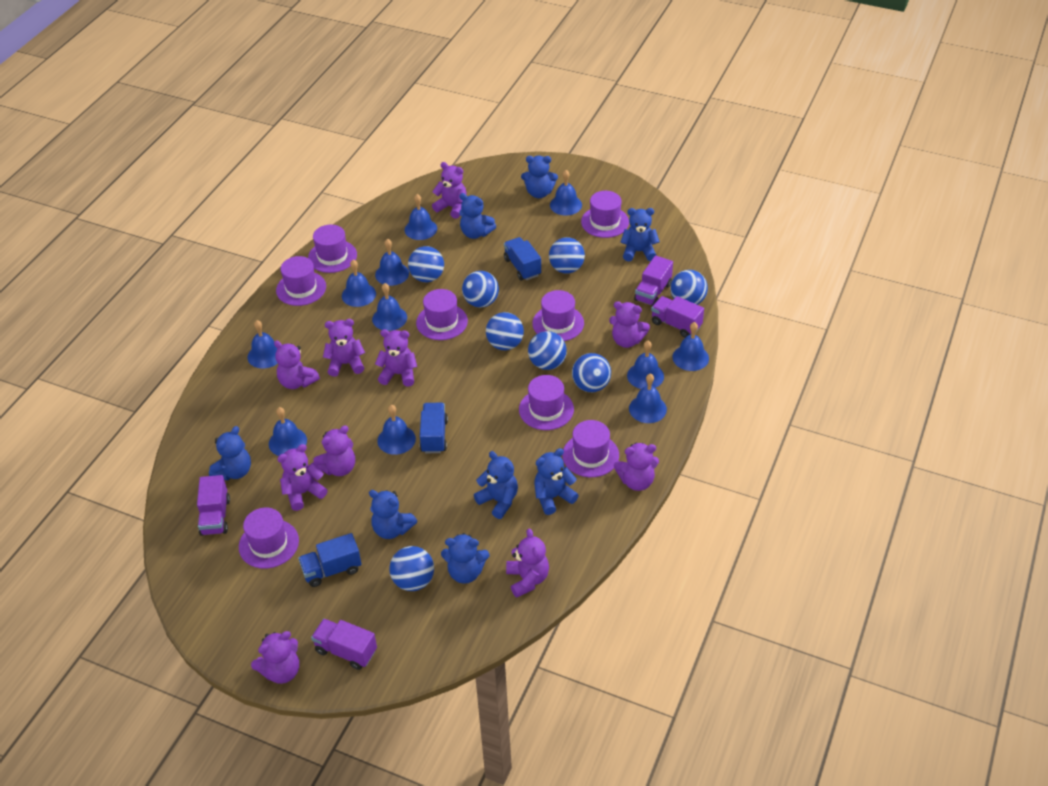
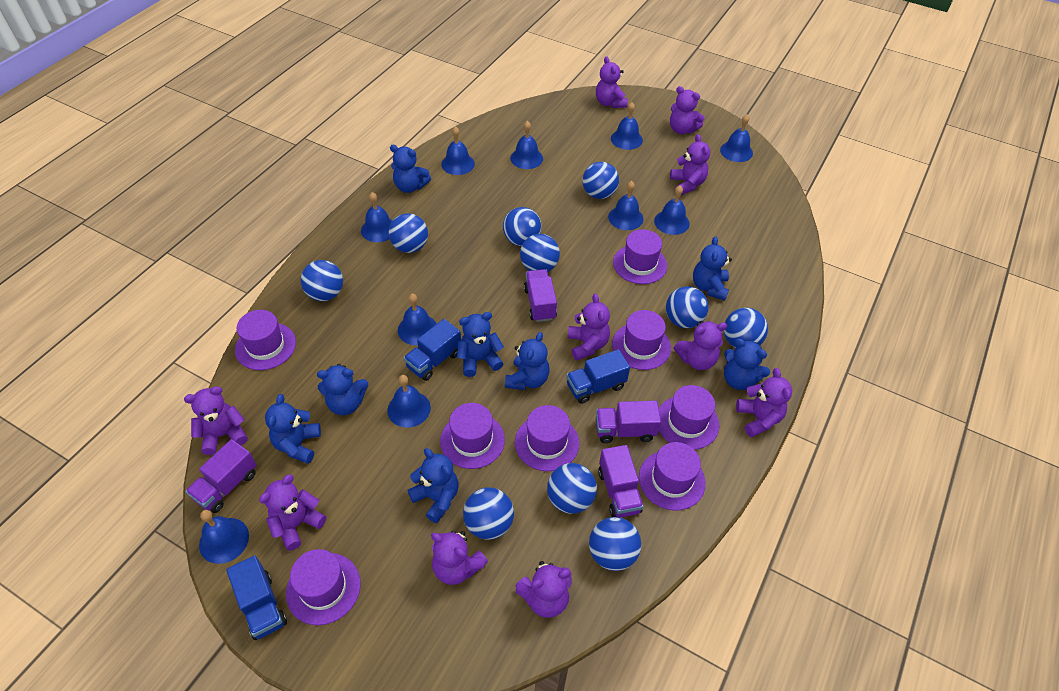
blue ball: 8 -> 10
blue bell: 11 -> 10

